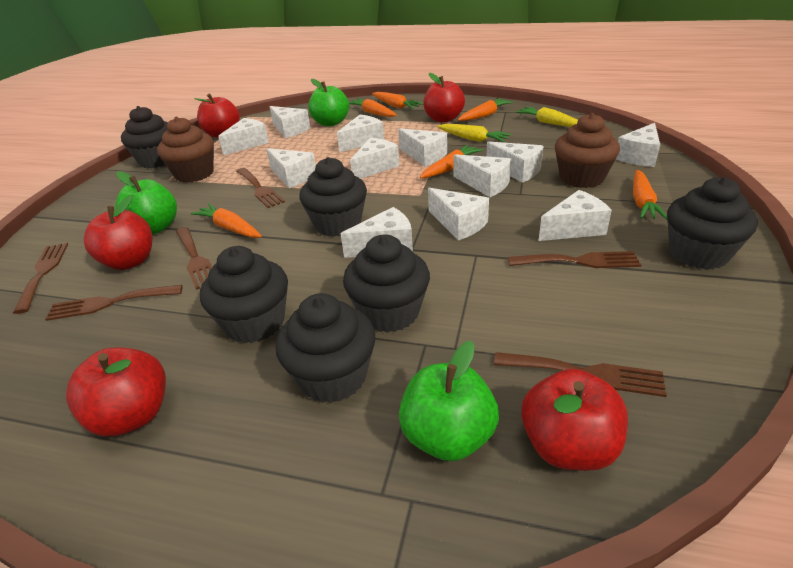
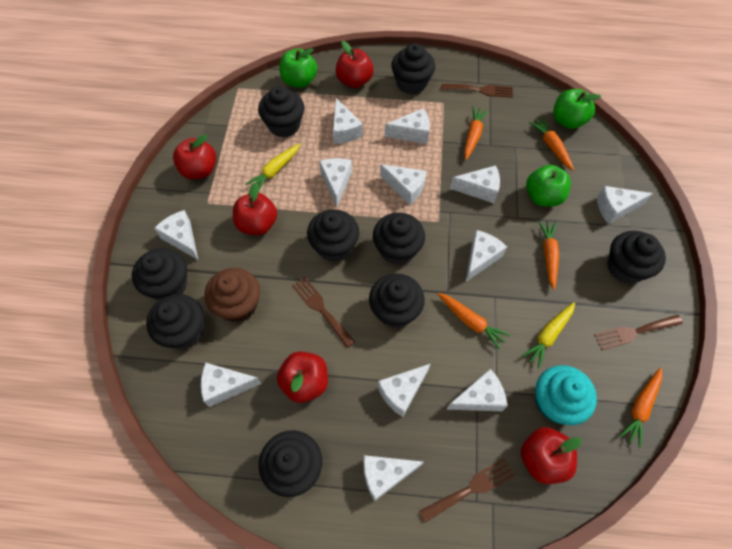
black cupcake: 6 -> 9
brown cupcake: 2 -> 1
brown fork: 6 -> 4
orange carrot: 6 -> 5
turquoise cupcake: 0 -> 1

